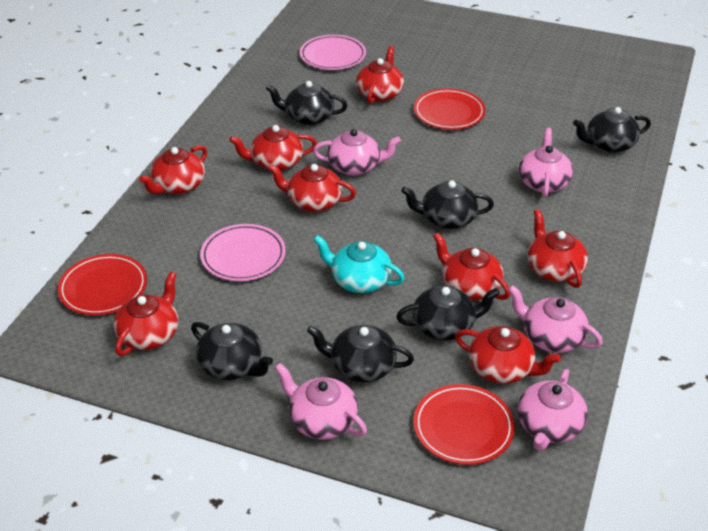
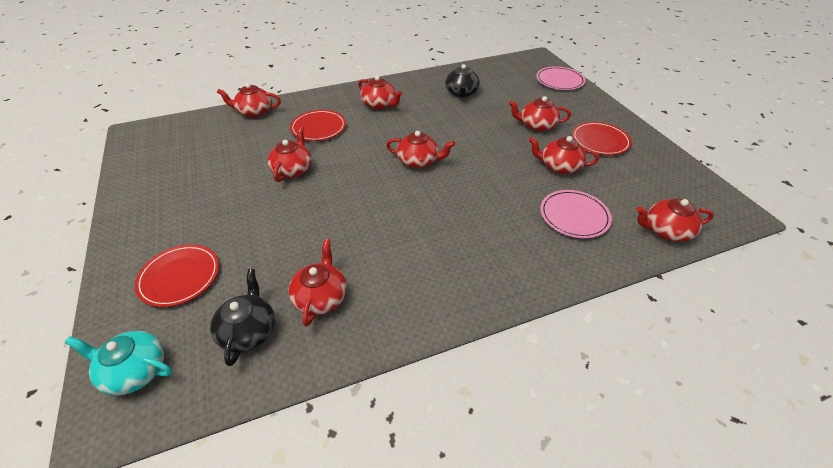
black teapot: 6 -> 2
pink teapot: 5 -> 0

